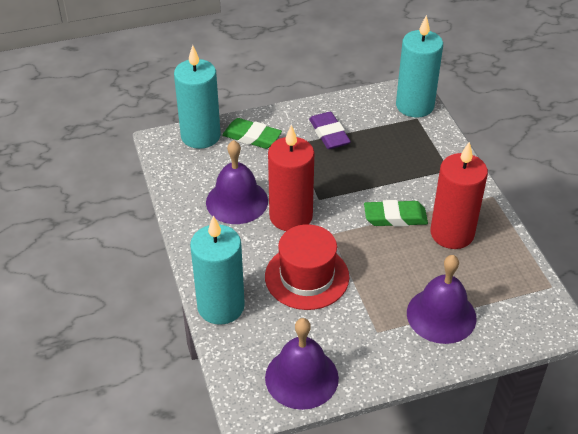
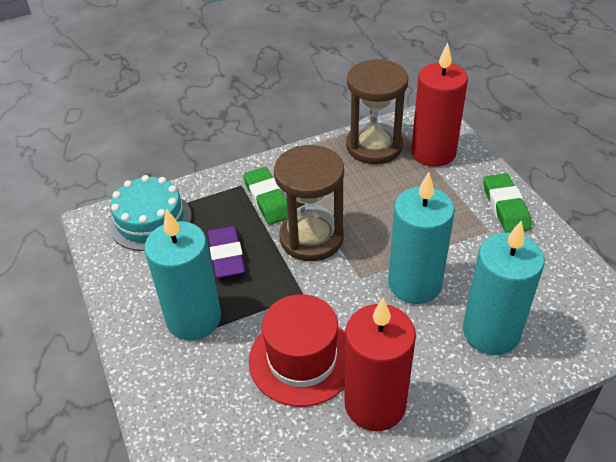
brown hourglass: 0 -> 2
purple bell: 3 -> 0
turquoise cake: 0 -> 1

